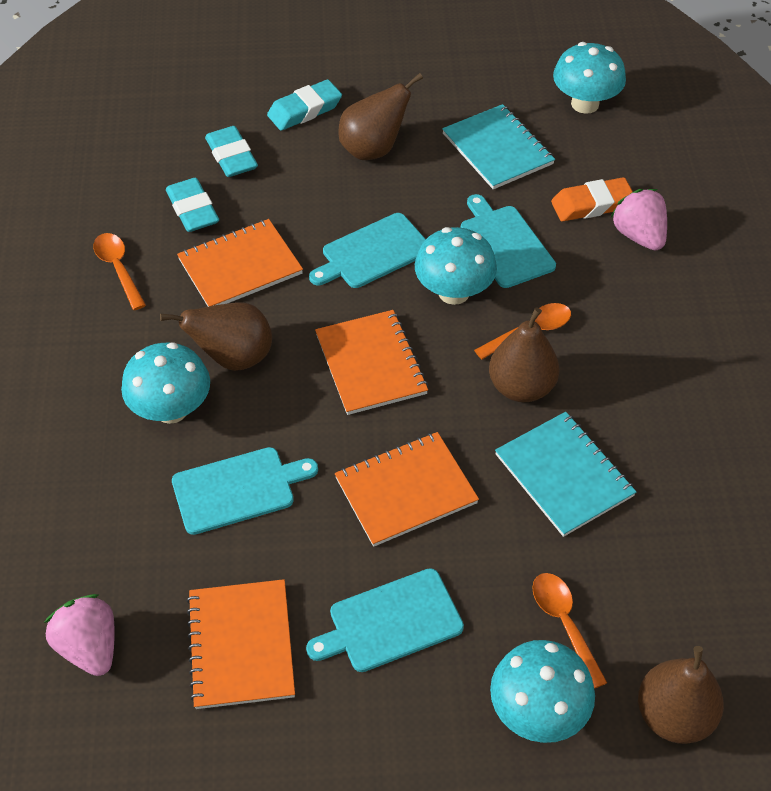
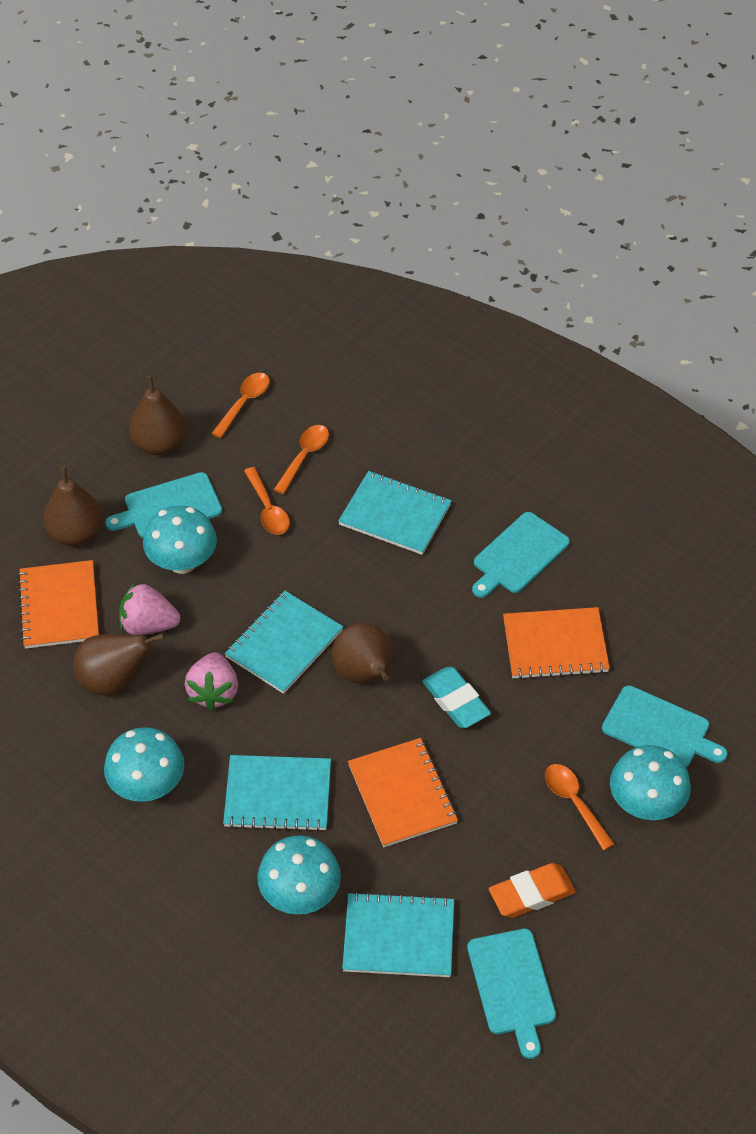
orange notebook: 4 -> 3
orange spoon: 3 -> 4
turquoise eraser: 3 -> 1
turquoise notebook: 2 -> 4

